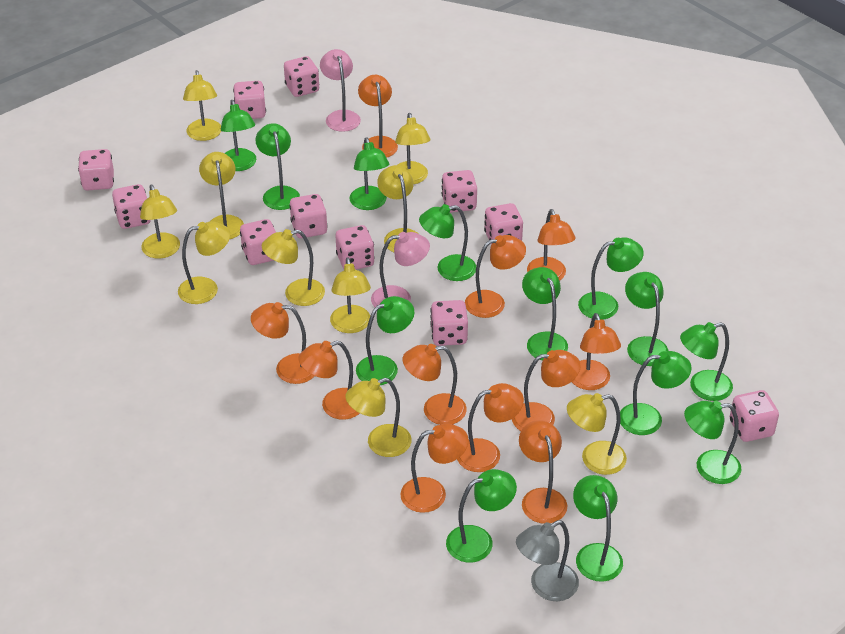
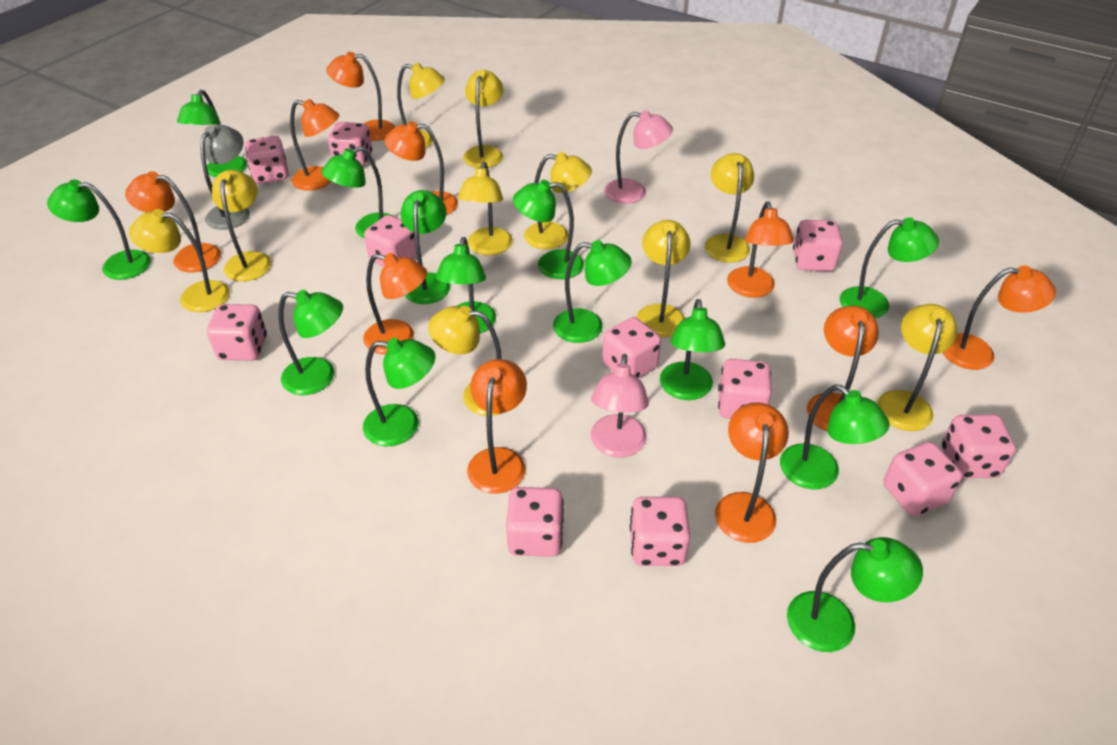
orange lamp: 11 -> 10

